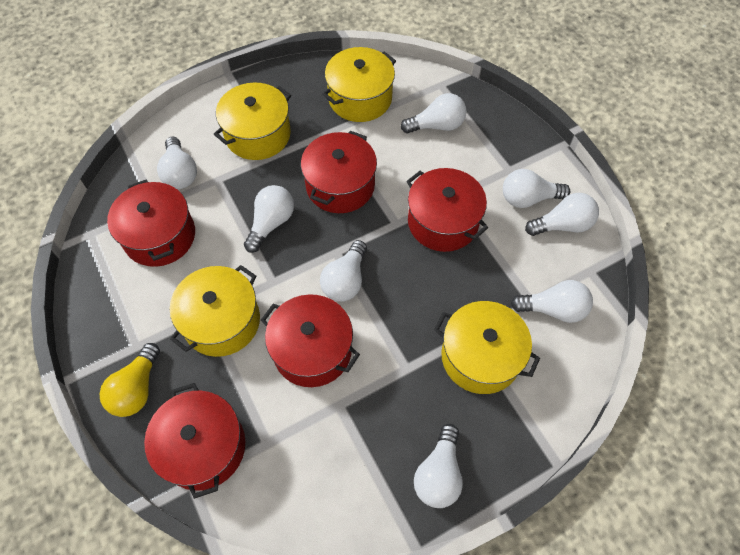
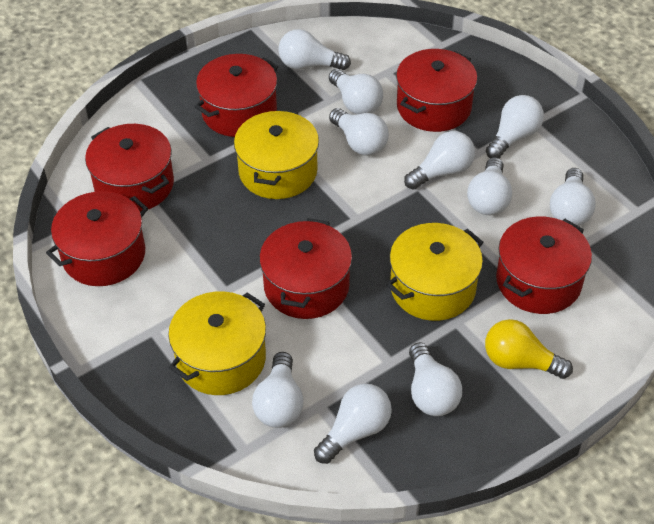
red pot: 5 -> 6
white light bulb: 8 -> 10
yellow pot: 4 -> 3

